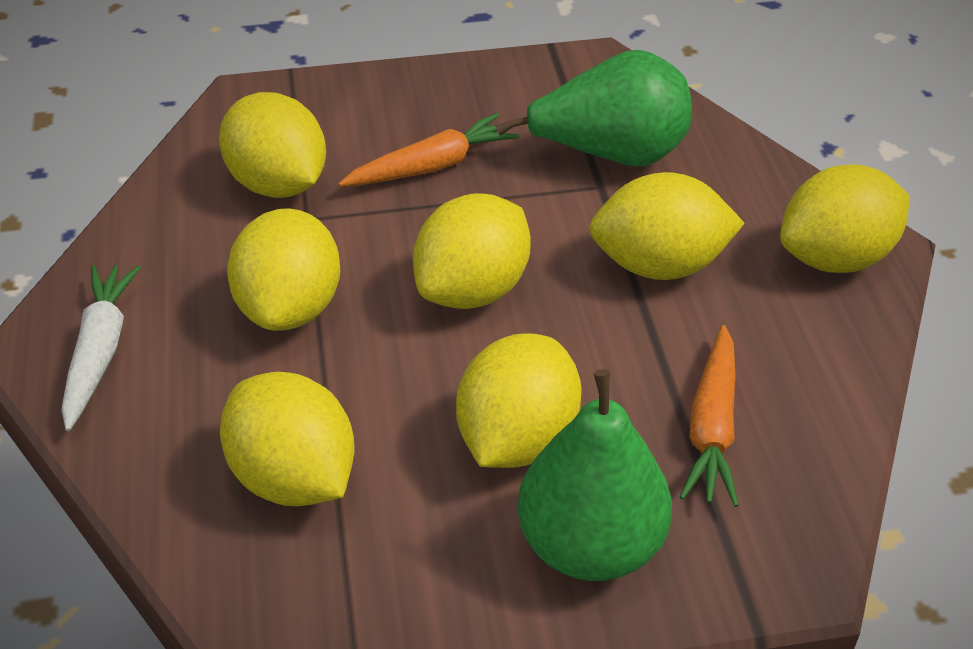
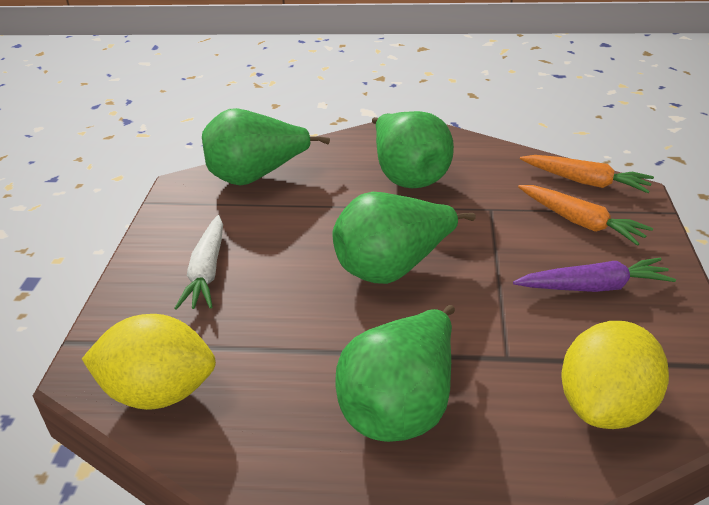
green pear: 2 -> 4
purple carrot: 0 -> 1
yellow lemon: 7 -> 2

